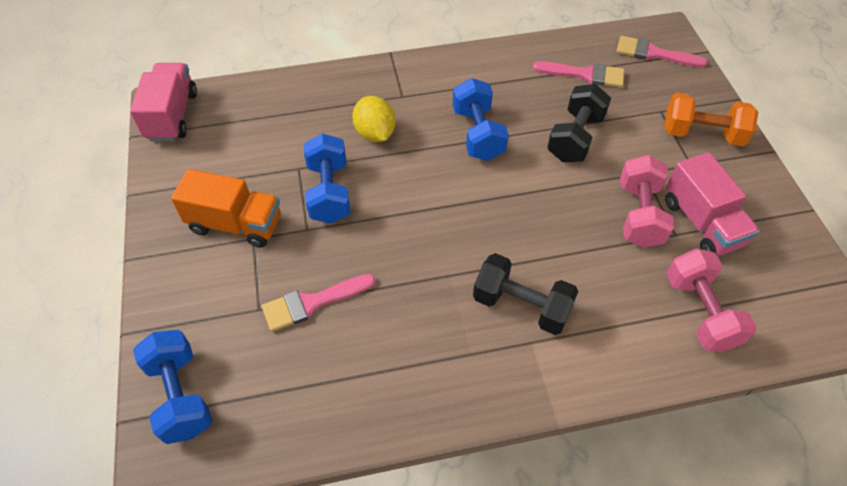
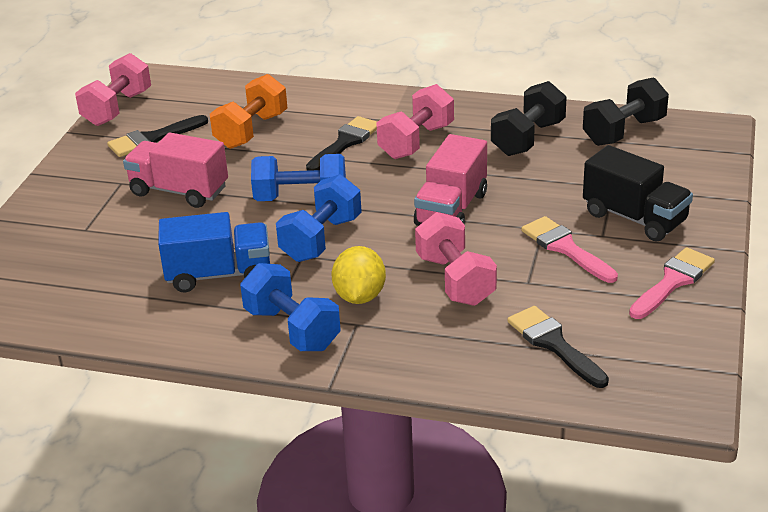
black brush: 0 -> 3
black truck: 0 -> 1
blue truck: 0 -> 1
orange truck: 1 -> 0
pink brush: 3 -> 2
pink dumbbell: 2 -> 3

